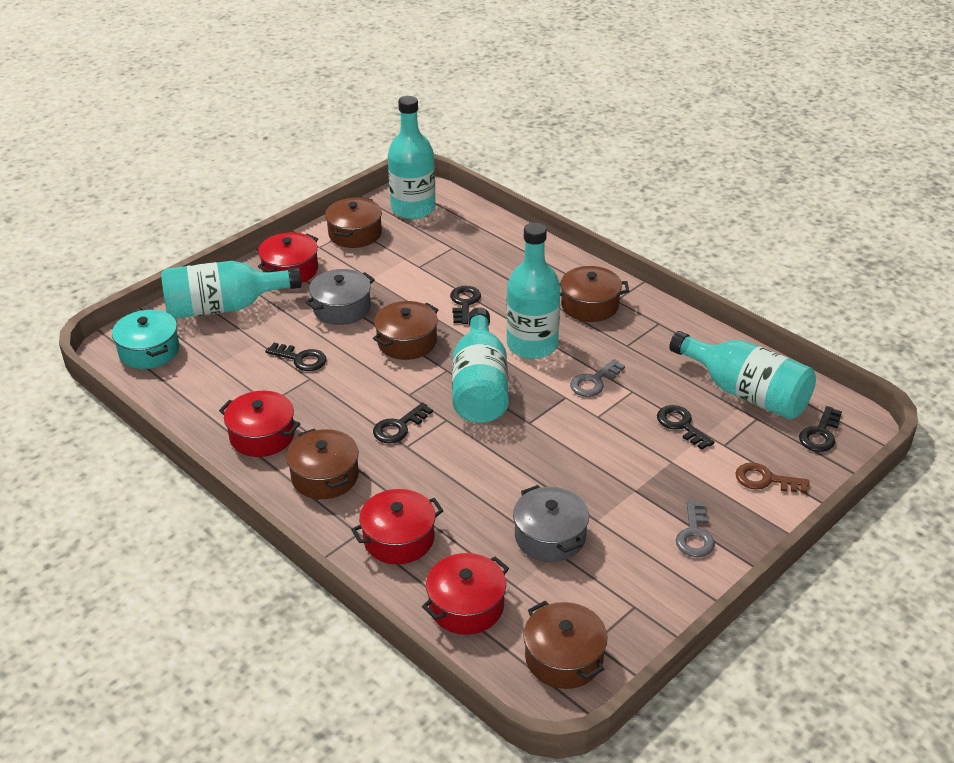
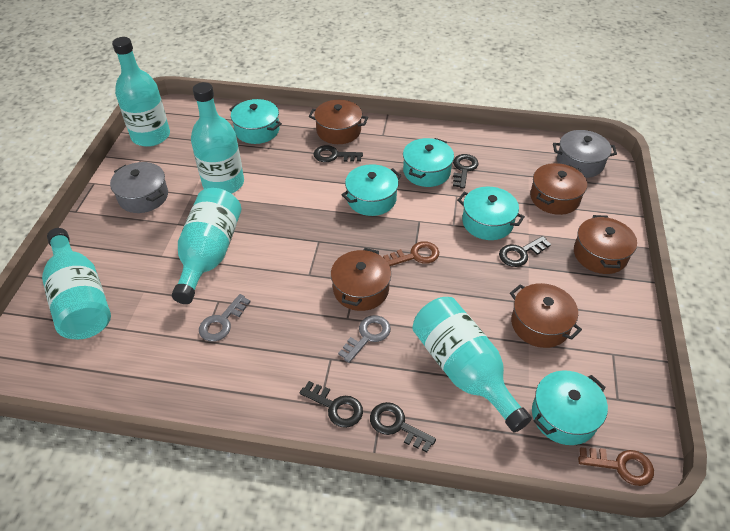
brown key: 1 -> 2
red pot: 4 -> 0
turquoise pot: 1 -> 5

